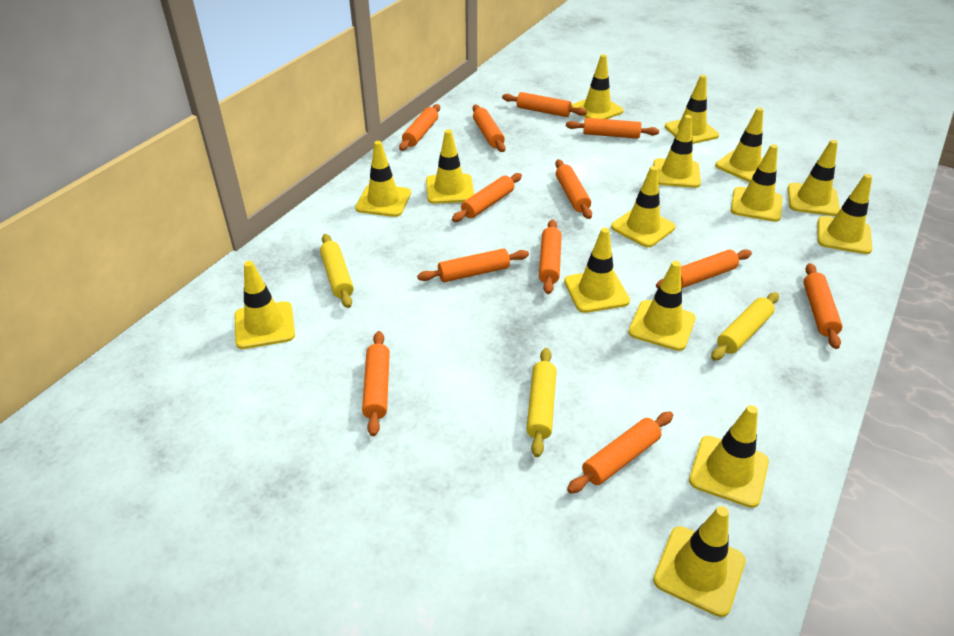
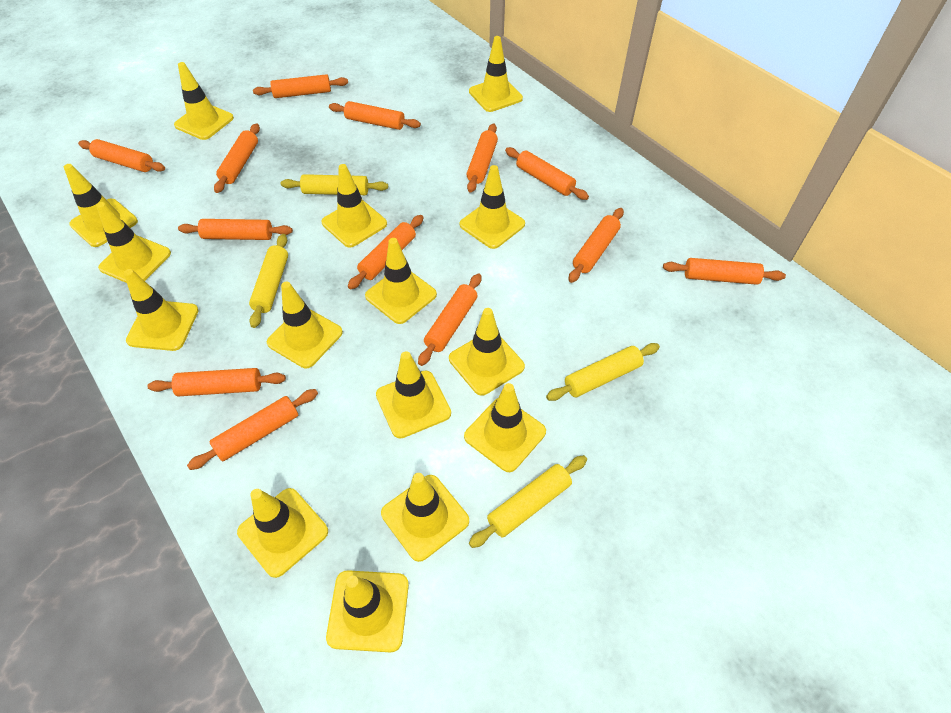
orange rolling pin: 12 -> 13
yellow rolling pin: 3 -> 4

